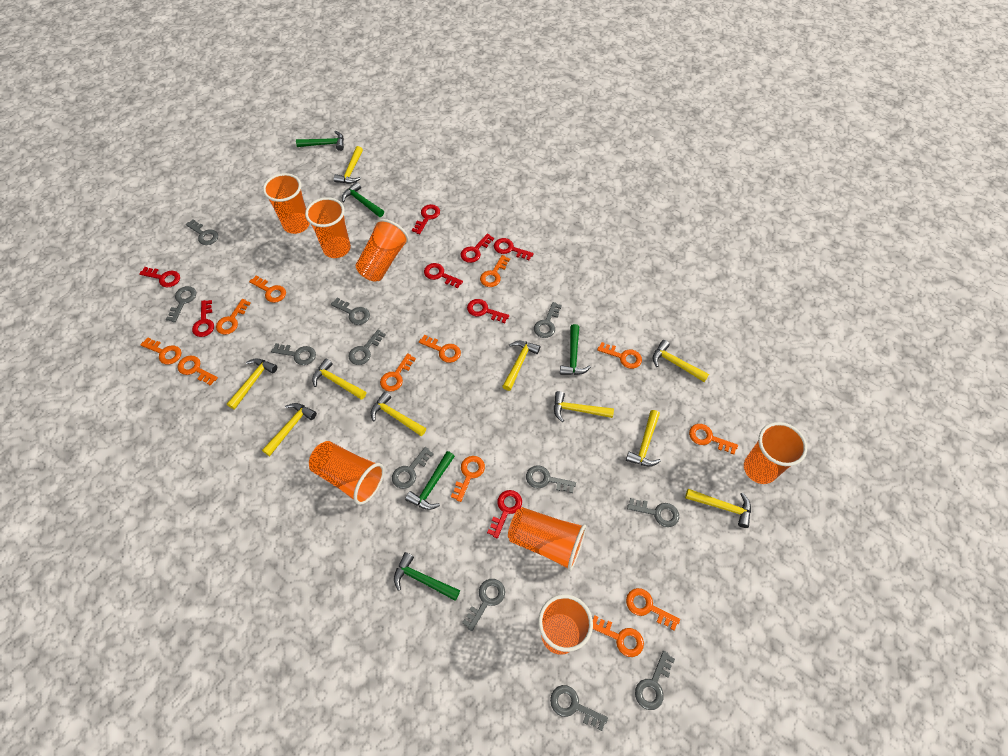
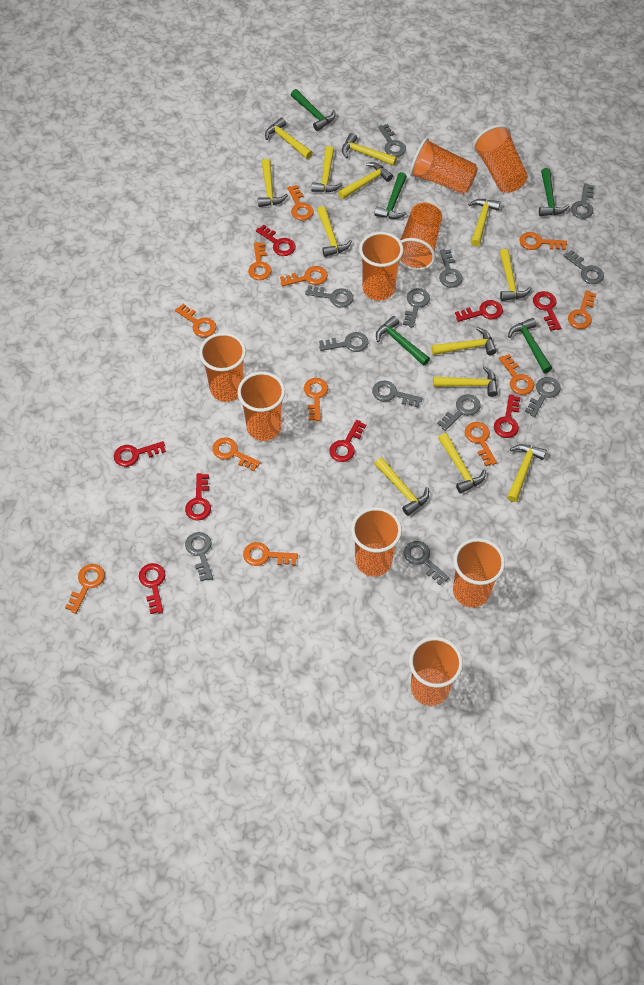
orange cup: 7 -> 9
yellow hammer: 10 -> 13

